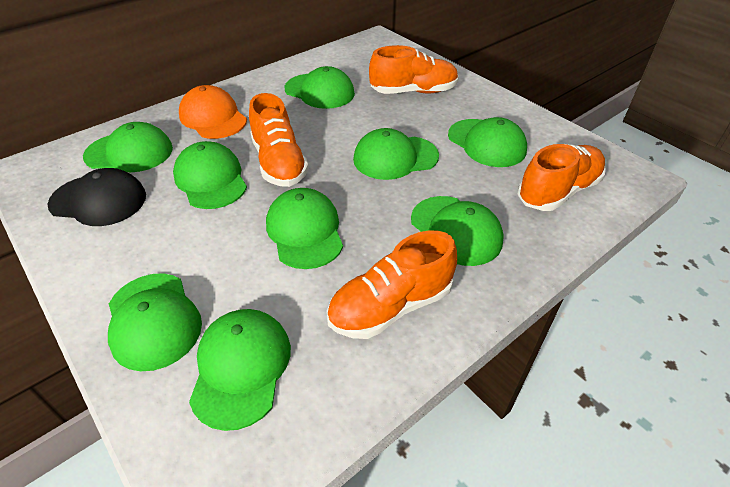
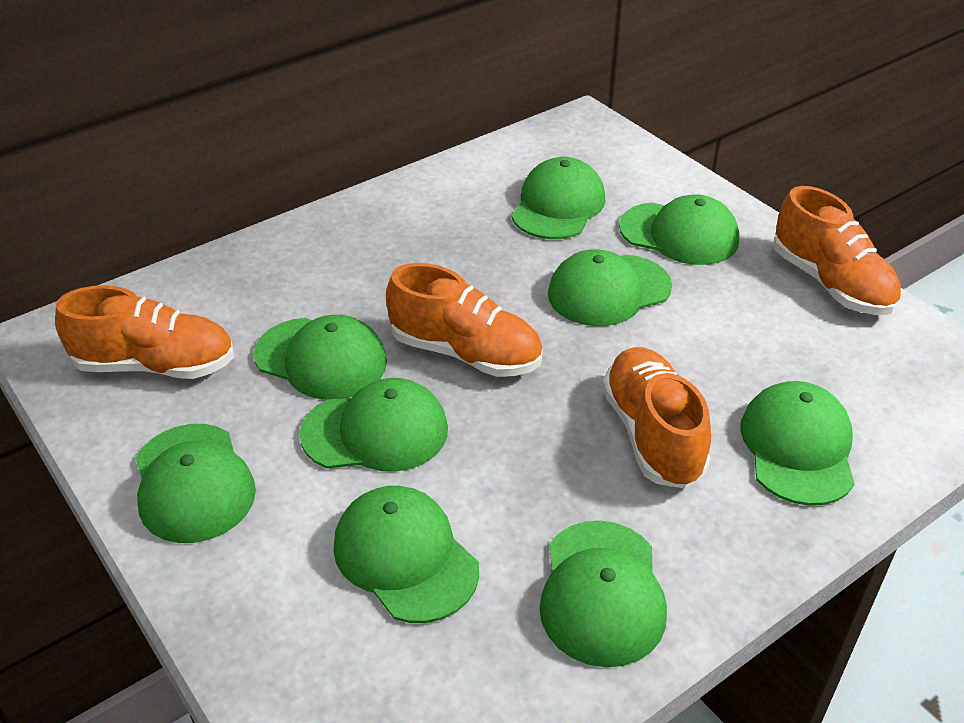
black cap: 1 -> 0
orange cap: 1 -> 0

